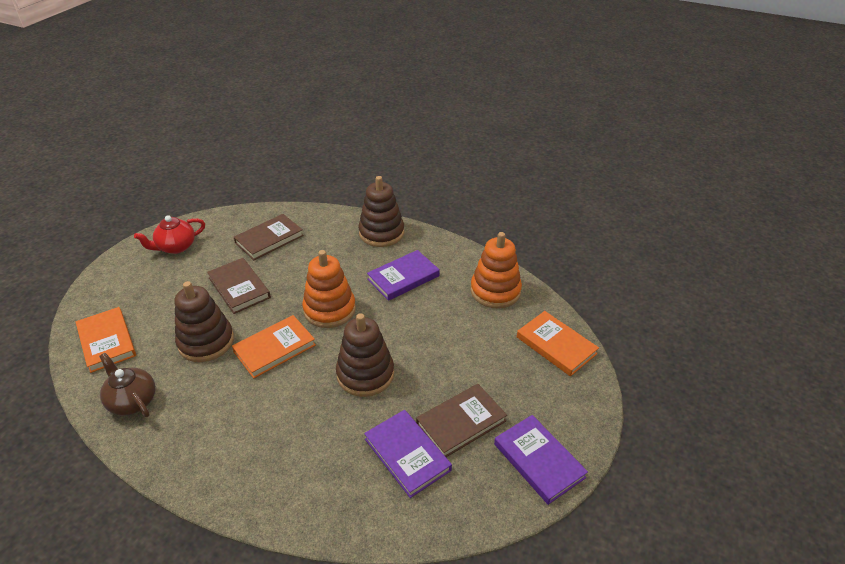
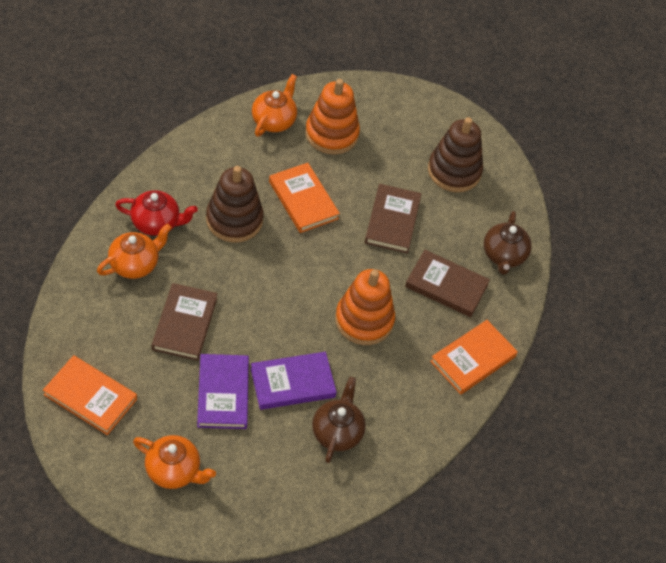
brown stacking toy: 3 -> 2
brown teapot: 1 -> 2
orange teapot: 0 -> 3
purple book: 3 -> 2

